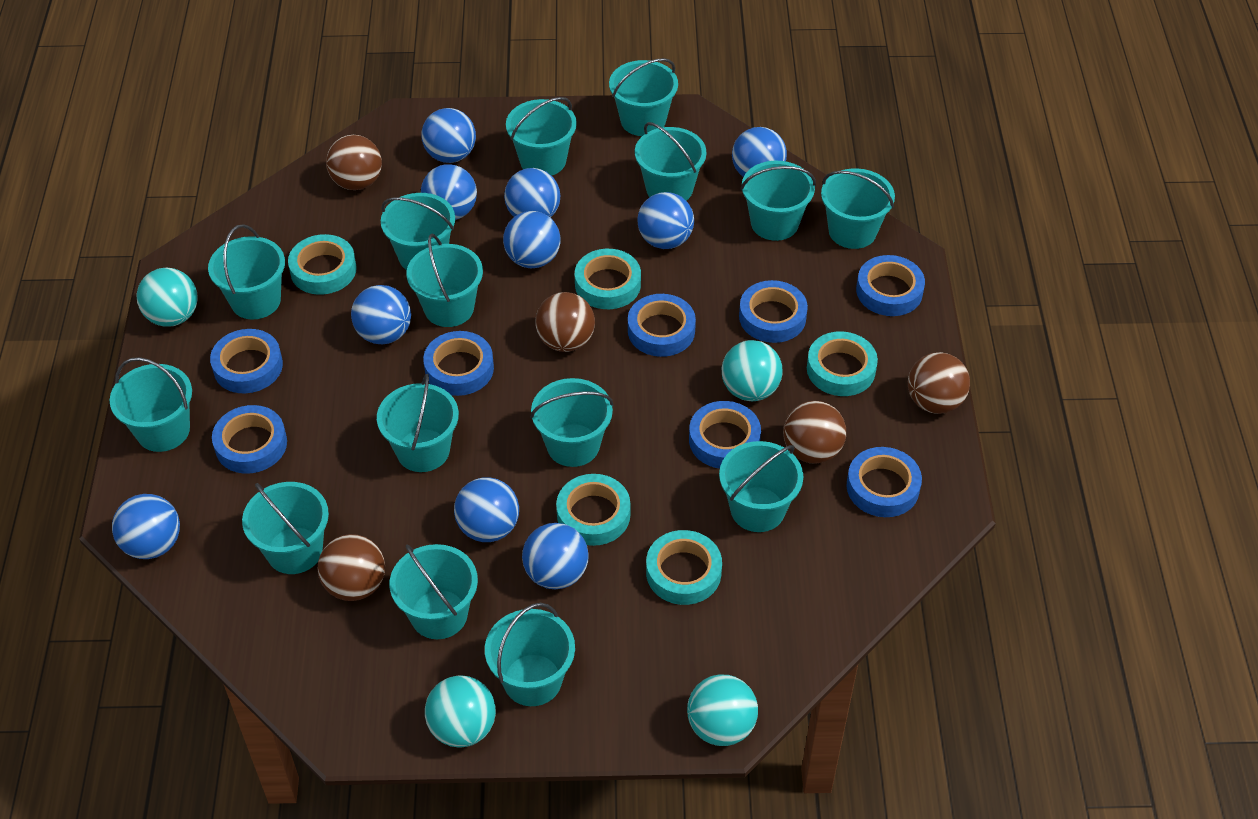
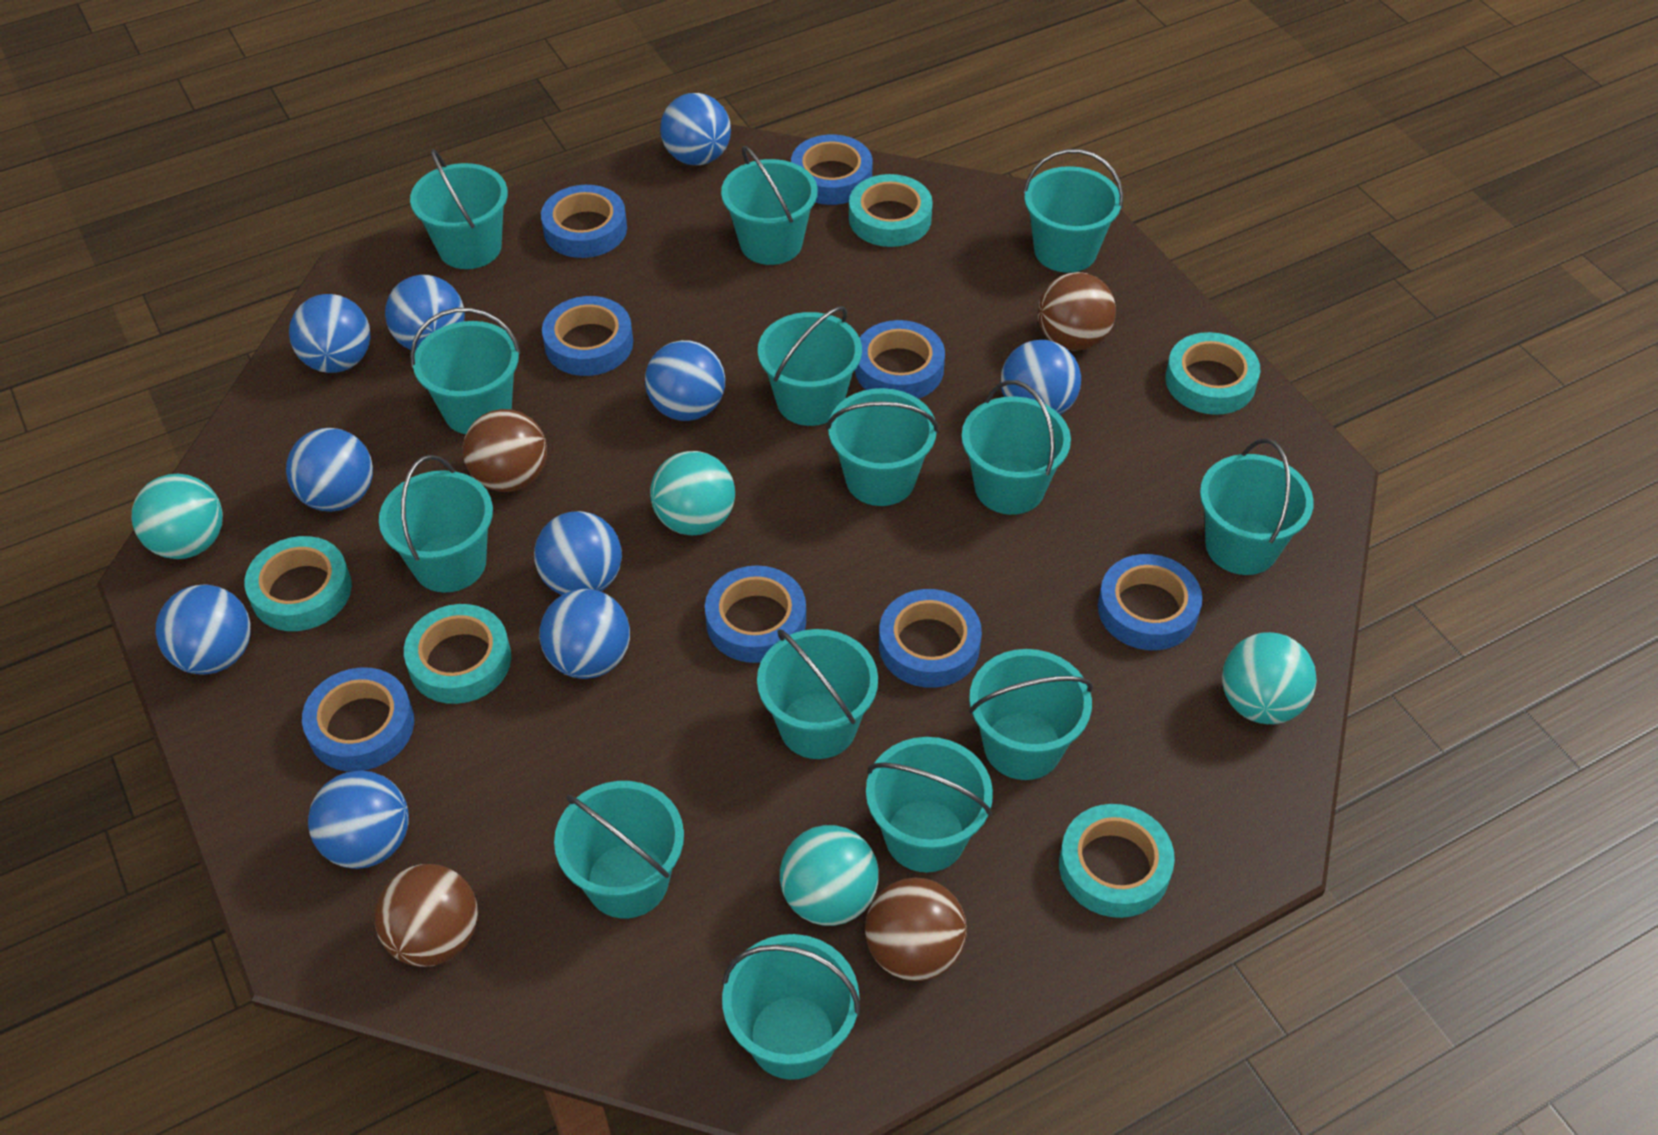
brown ball: 5 -> 4
turquoise bucket: 15 -> 14

